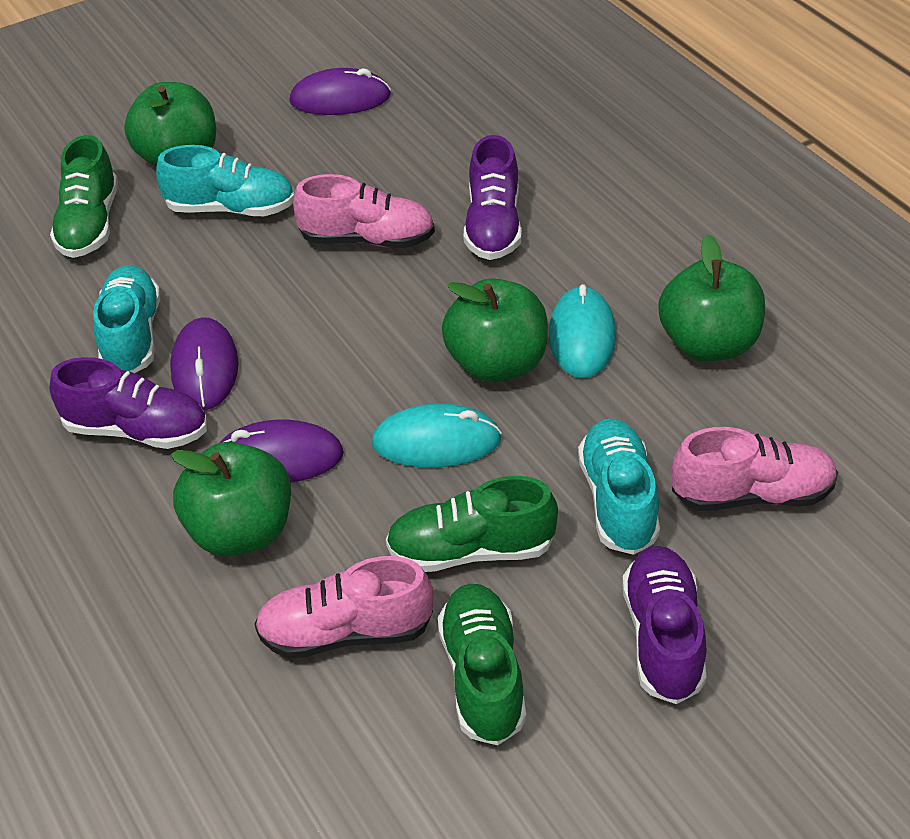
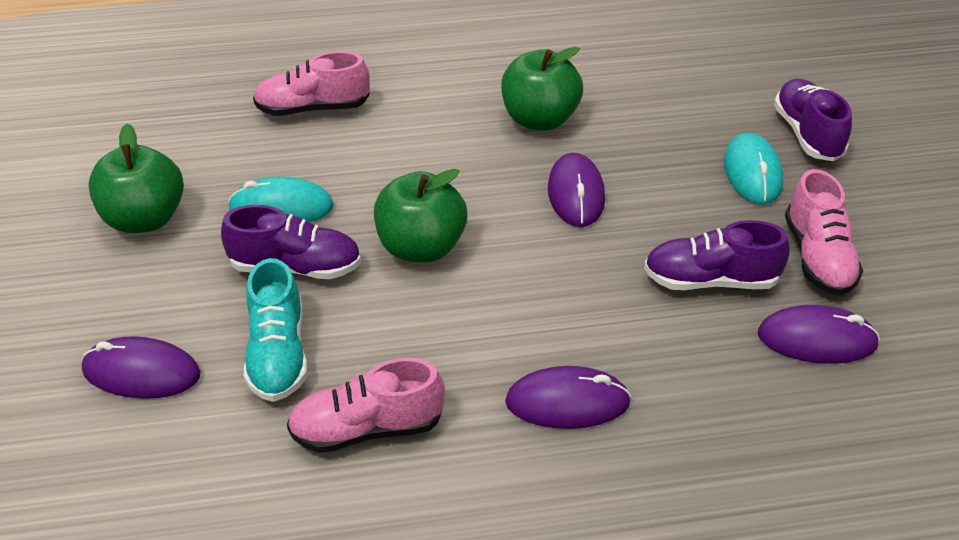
green apple: 4 -> 3
green shoe: 3 -> 0
purple mouse: 3 -> 4
turquoise shoe: 3 -> 1

